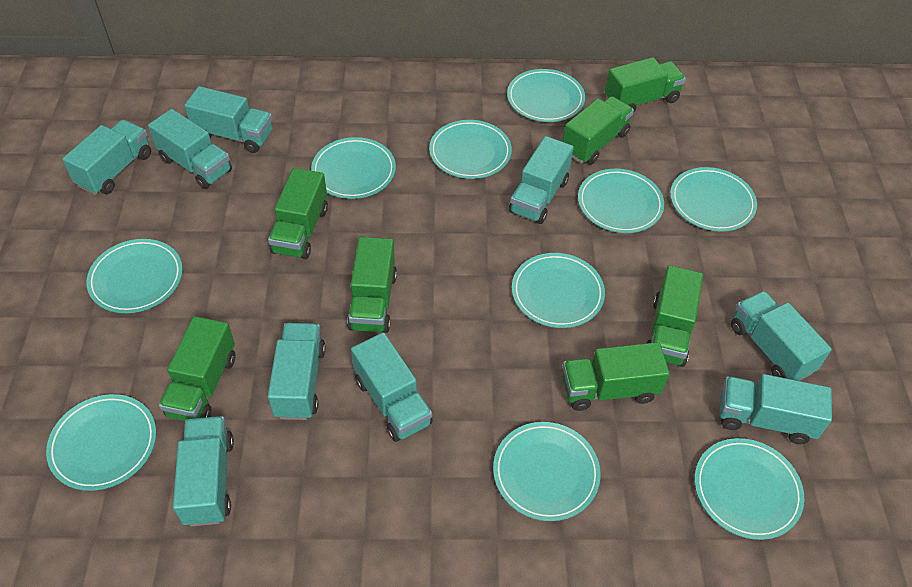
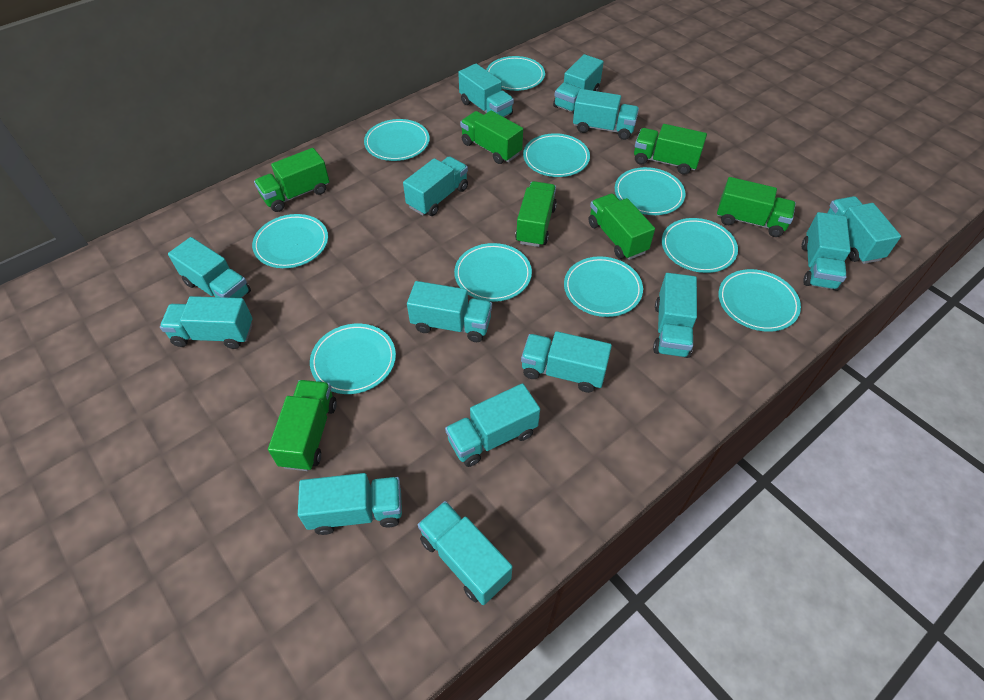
turquoise truck: 9 -> 14

